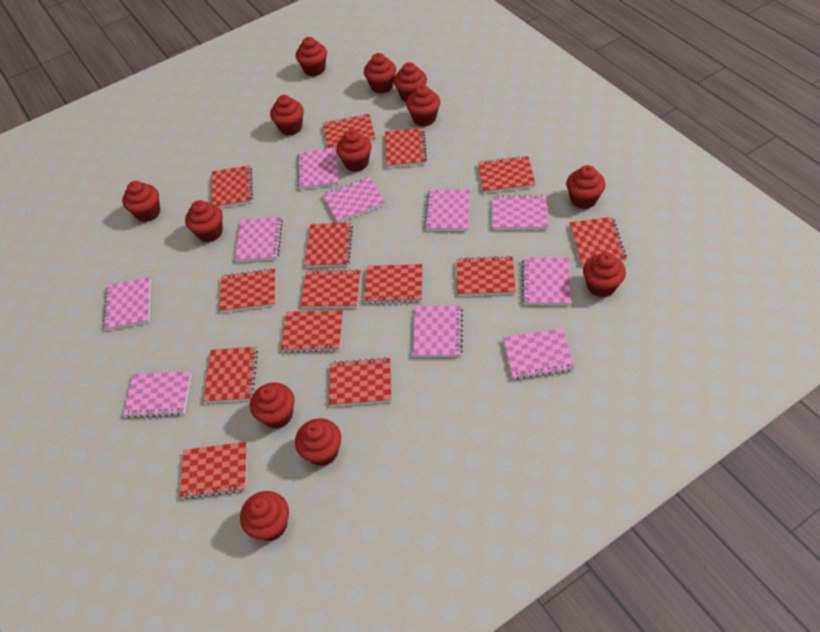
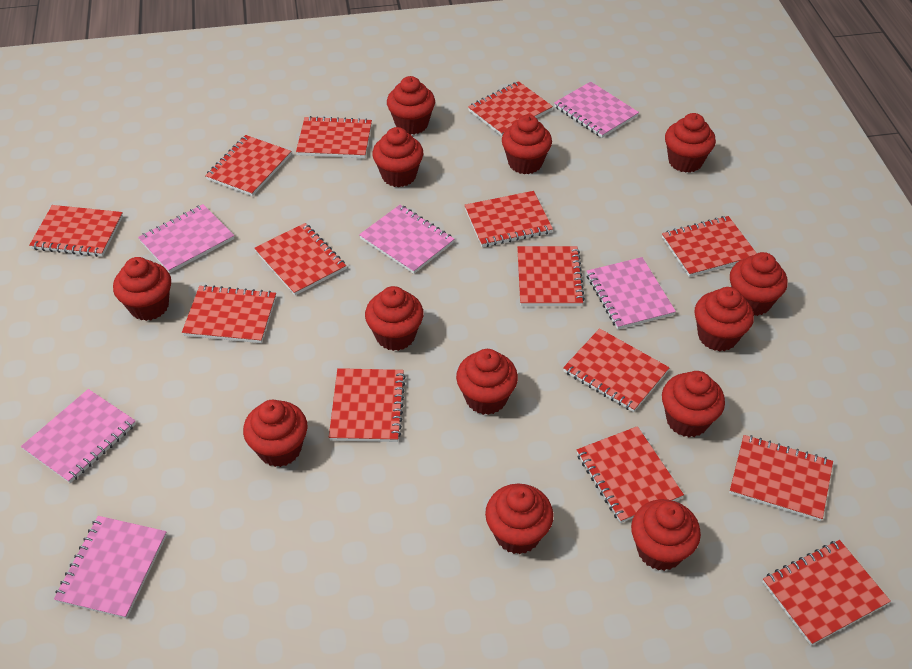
pink notebook: 10 -> 6

